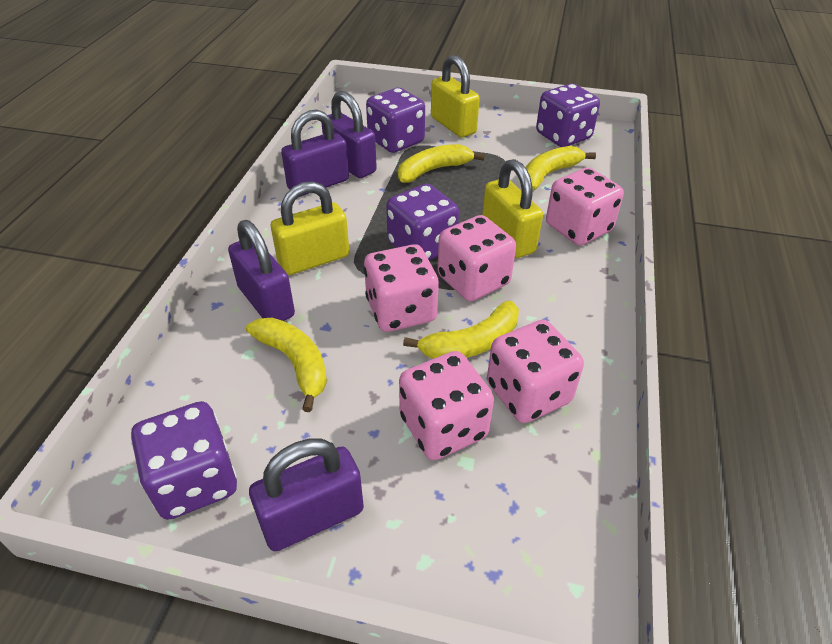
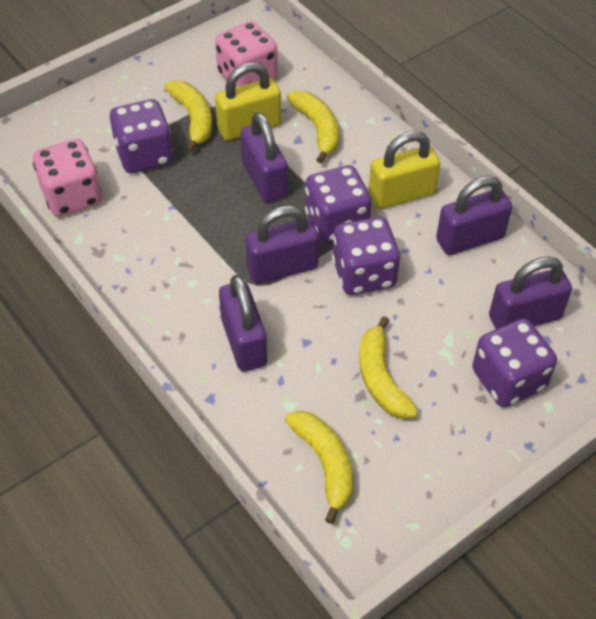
pink dice: 5 -> 2
purple padlock: 4 -> 5
yellow padlock: 3 -> 2

